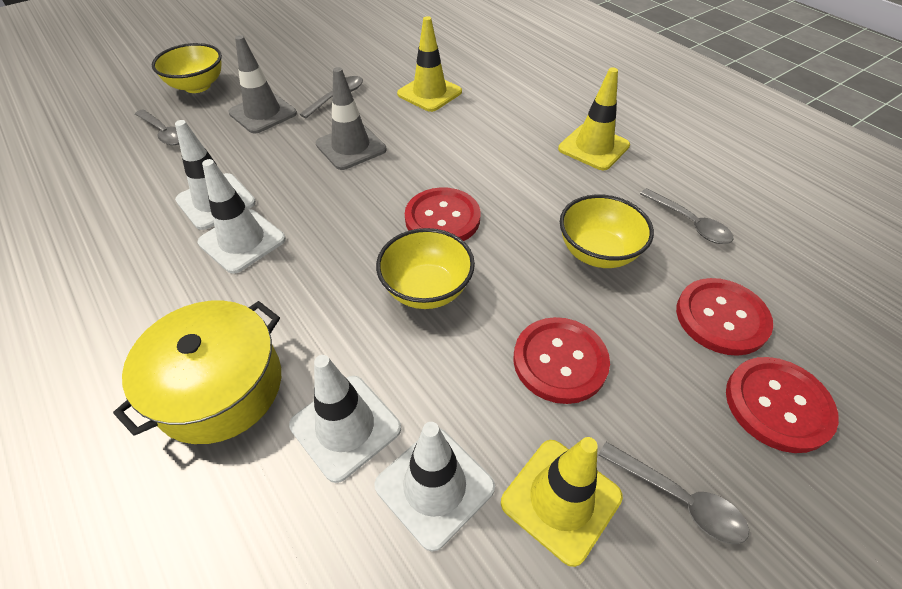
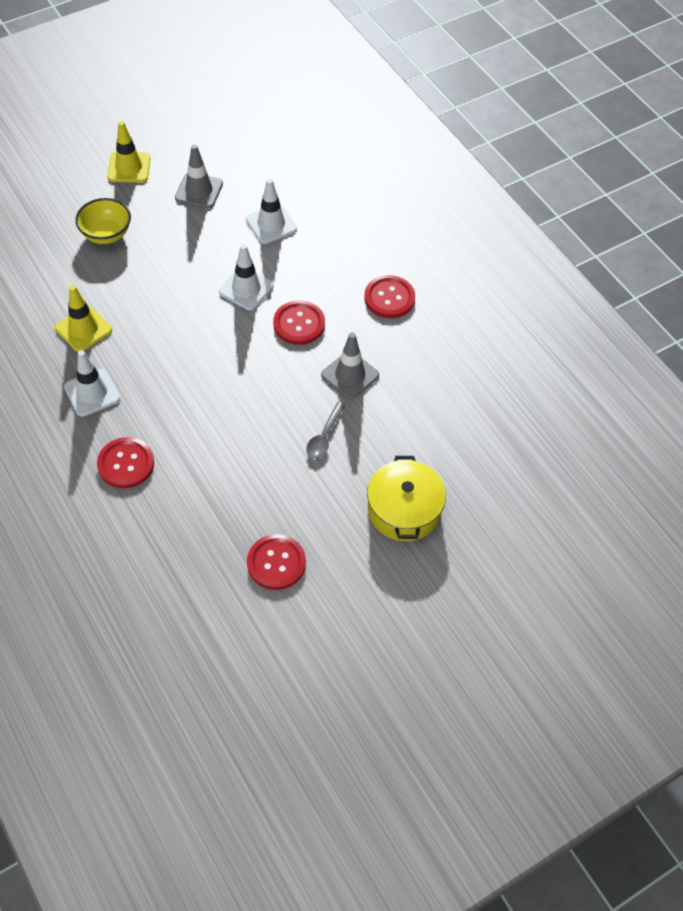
grey spoon: 4 -> 1
white traffic cone: 4 -> 3
yellow bowl: 3 -> 1
yellow traffic cone: 3 -> 2

